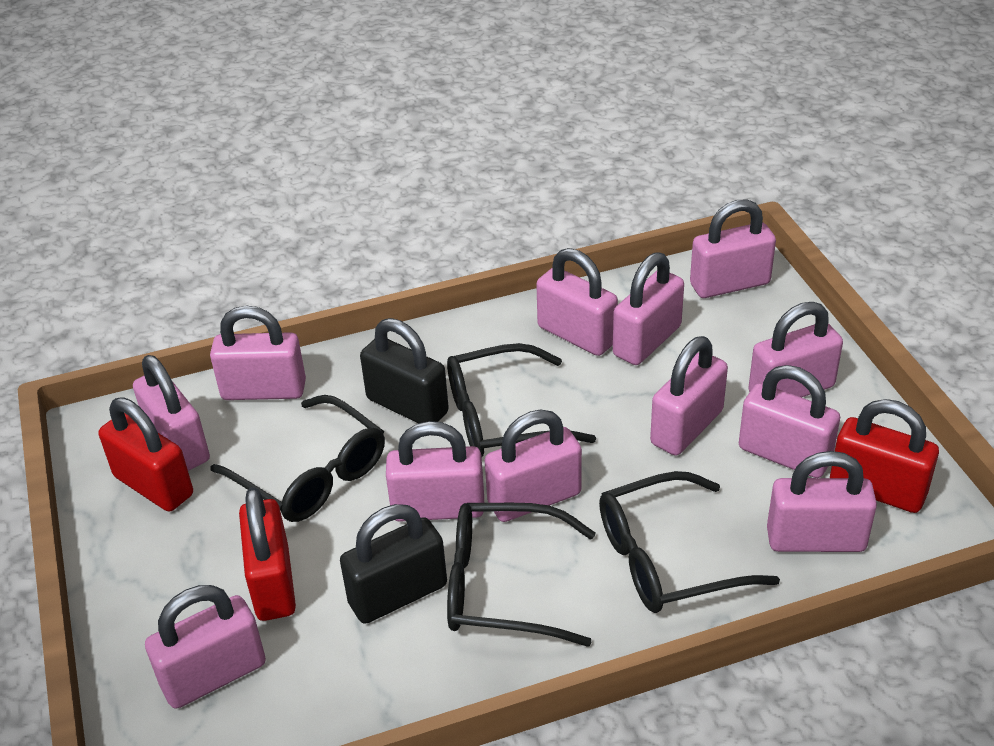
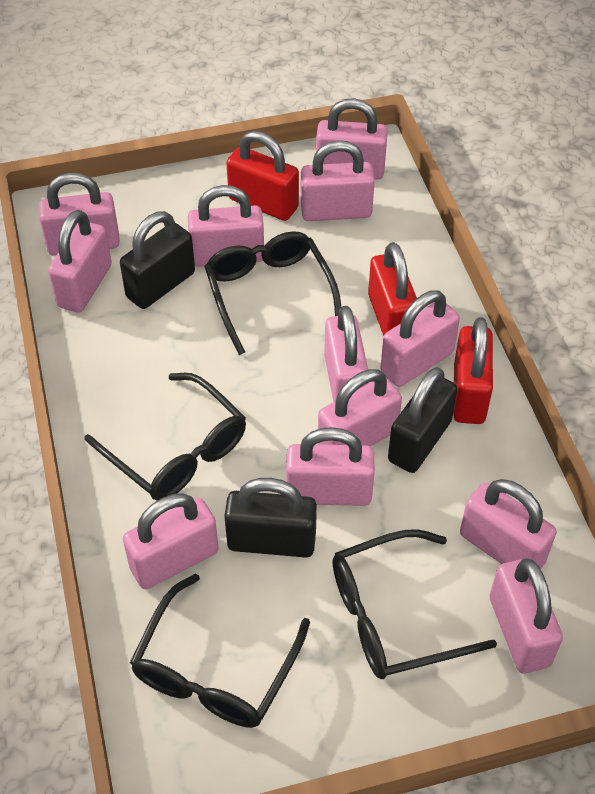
black padlock: 2 -> 3

